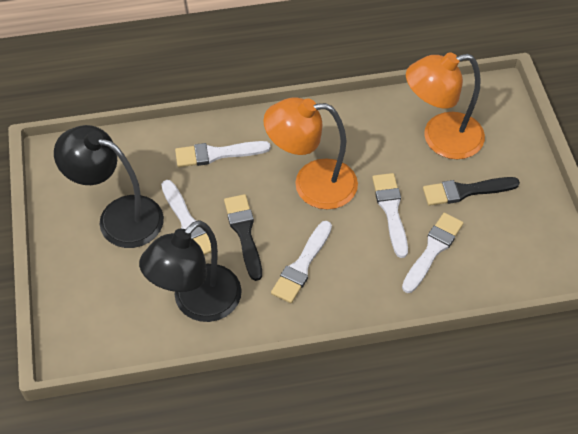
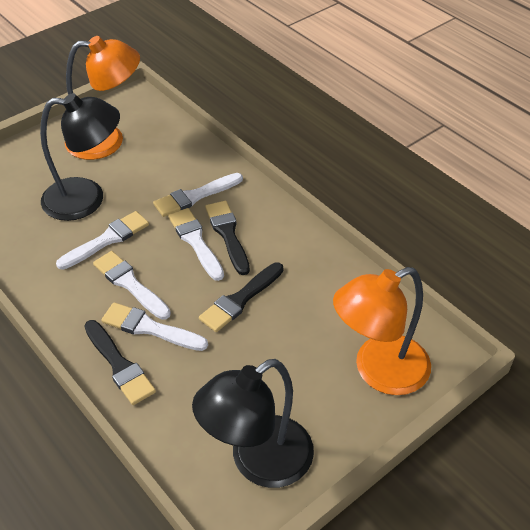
black brush: 2 -> 3

